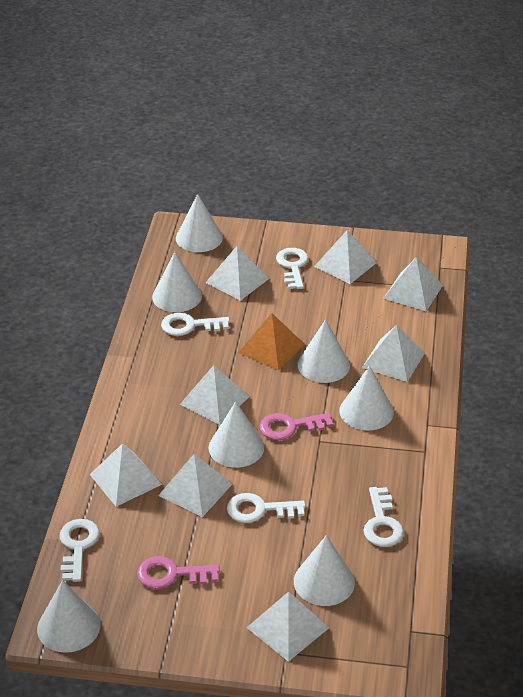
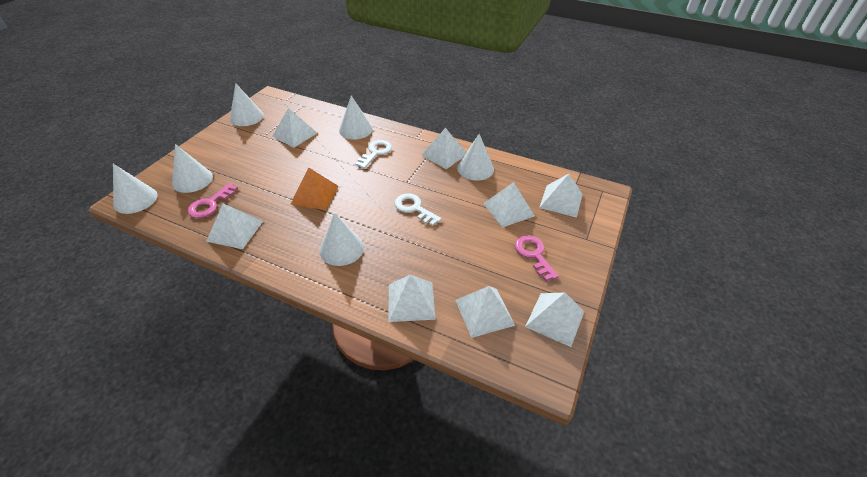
white cone: 7 -> 6
white key: 5 -> 2

